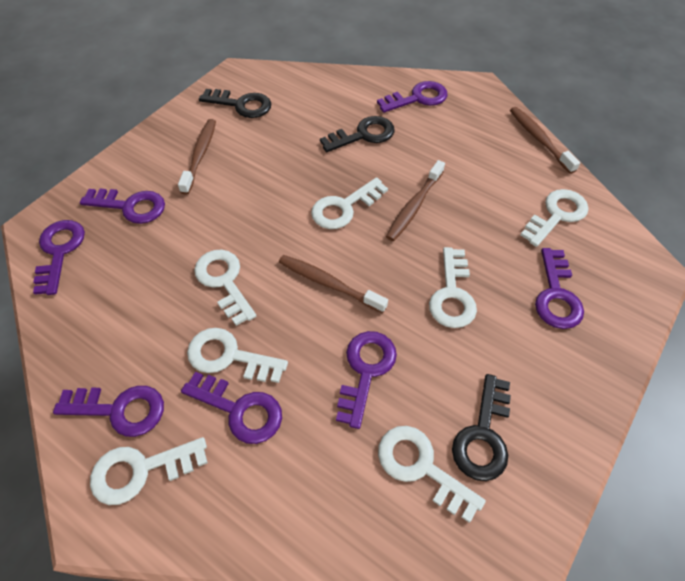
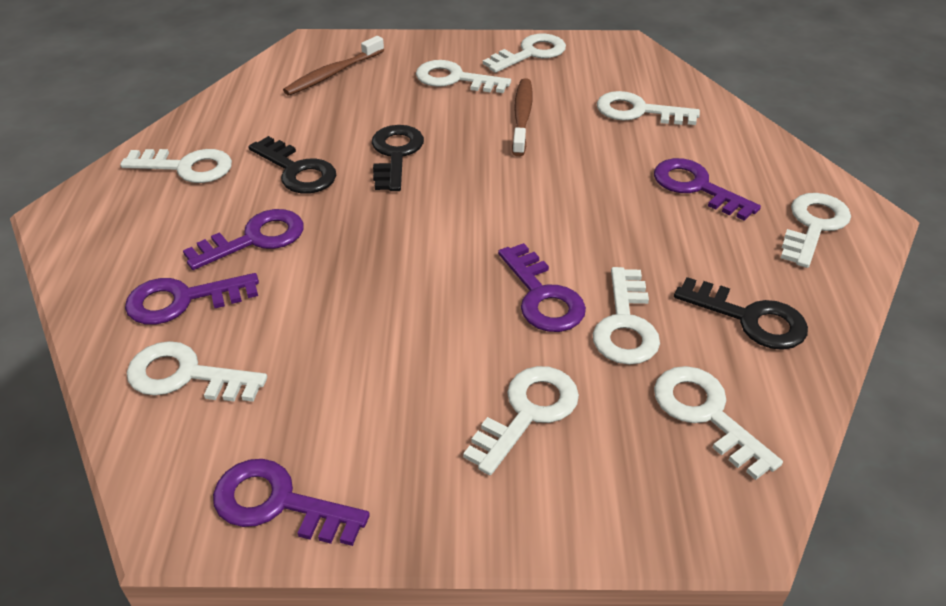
brown toothbrush: 4 -> 2
purple key: 7 -> 5
white key: 7 -> 9

